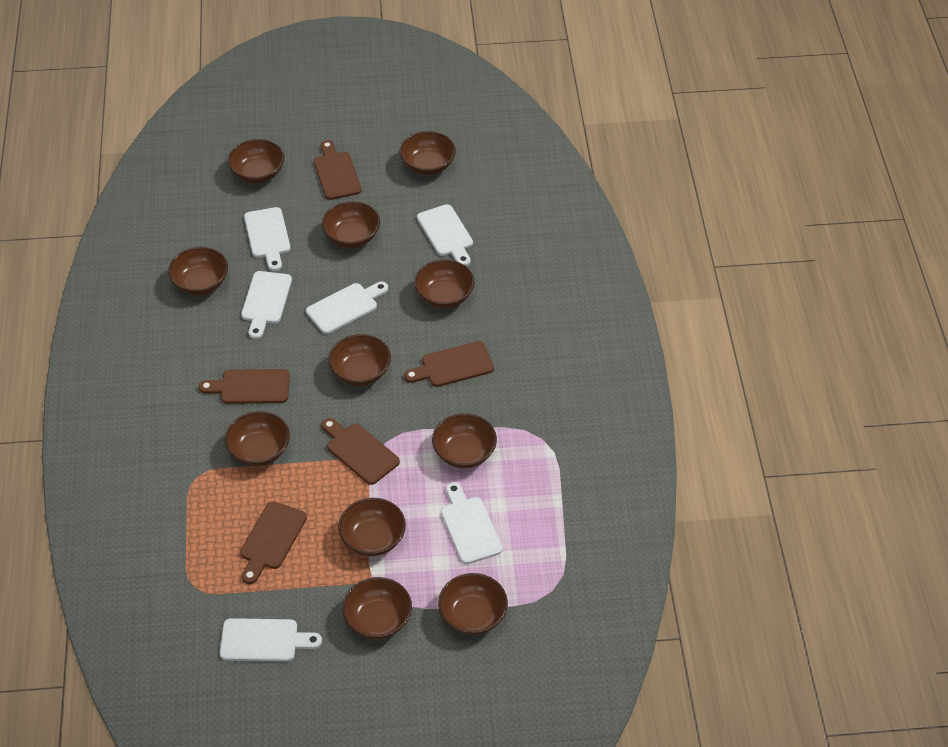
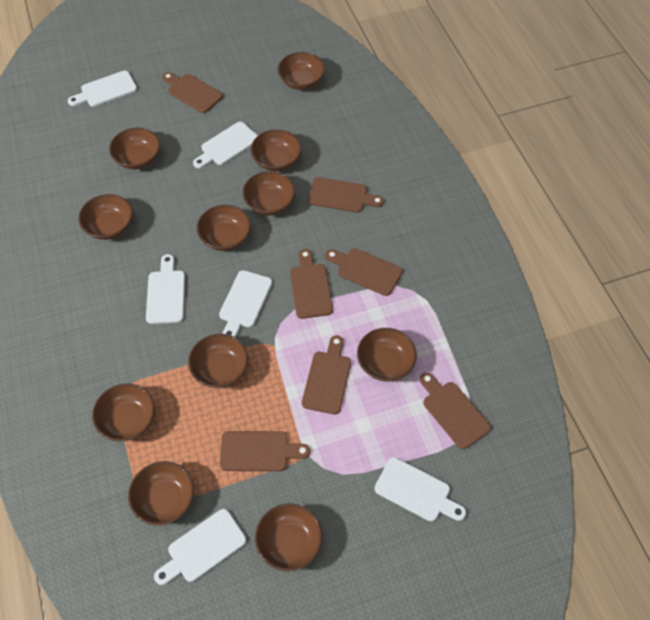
brown cutting board: 5 -> 7

